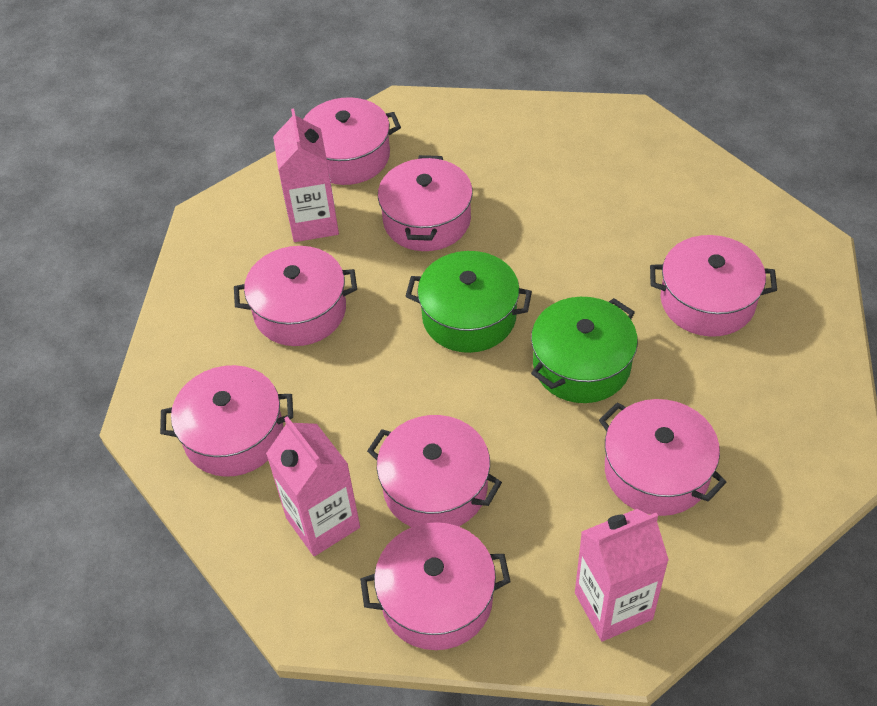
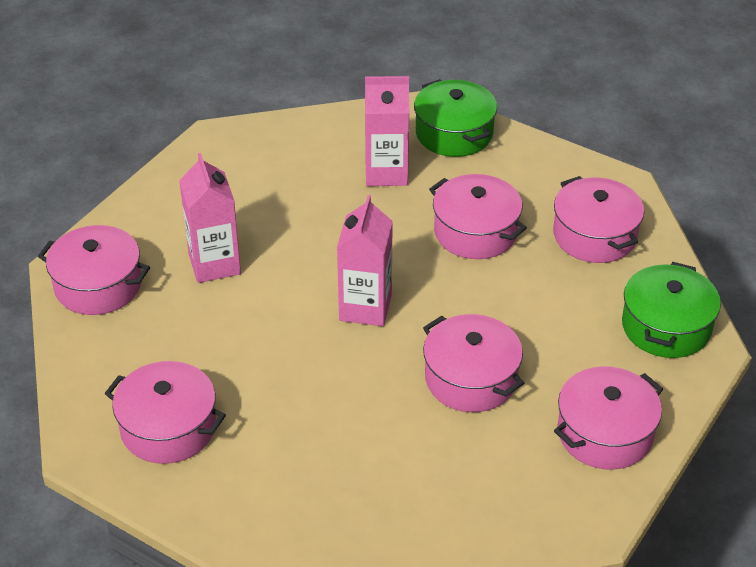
pink pot: 8 -> 6

